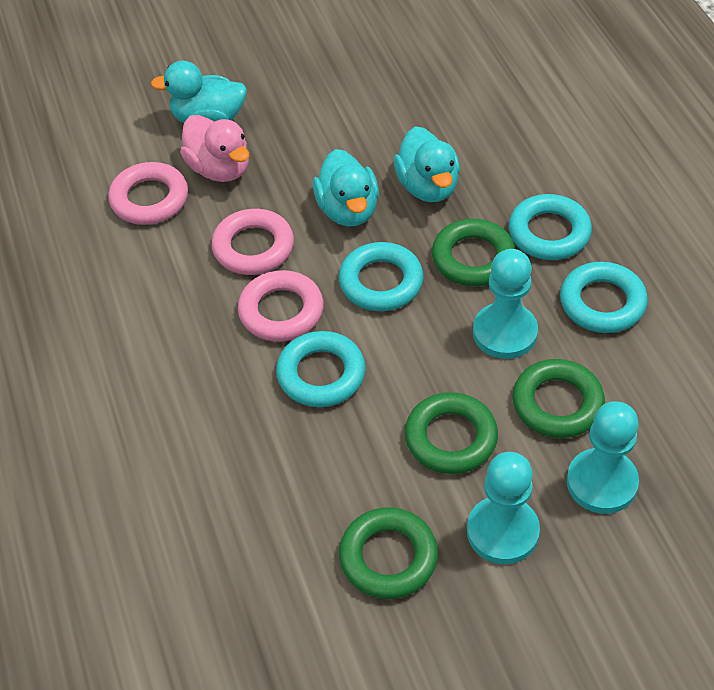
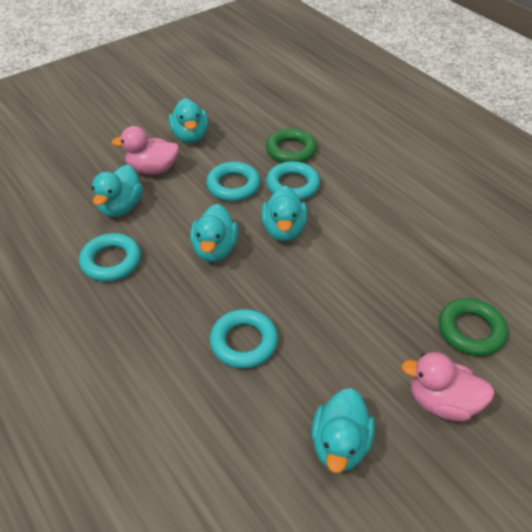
green ring: 4 -> 2
pink duck: 1 -> 2
pink ring: 3 -> 0
turquoise duck: 3 -> 5
turquoise pawn: 3 -> 0

